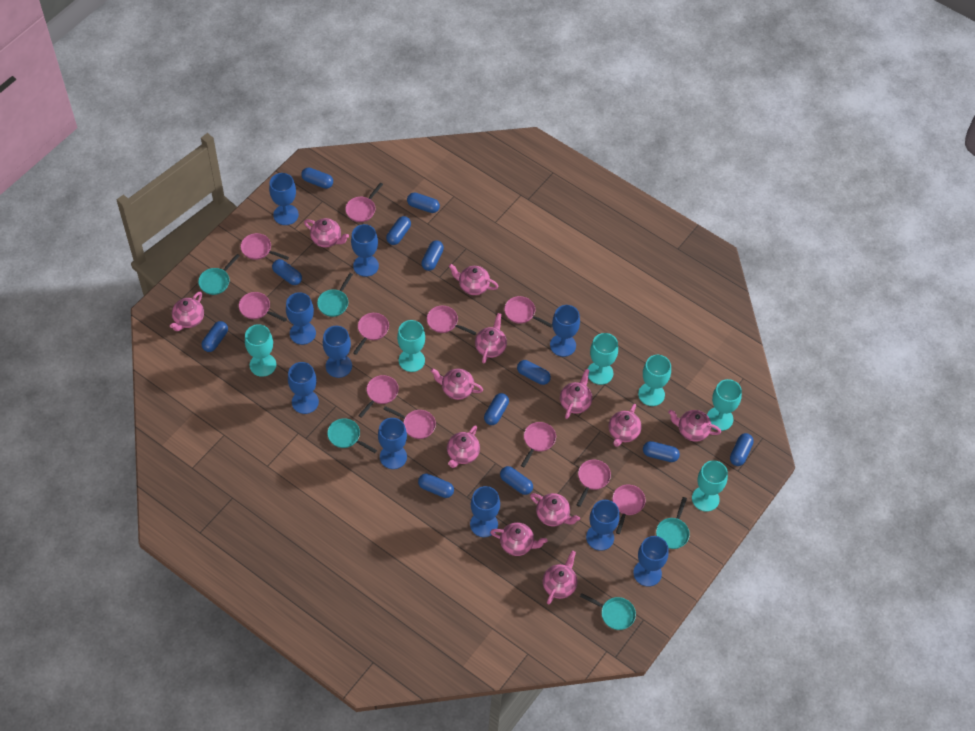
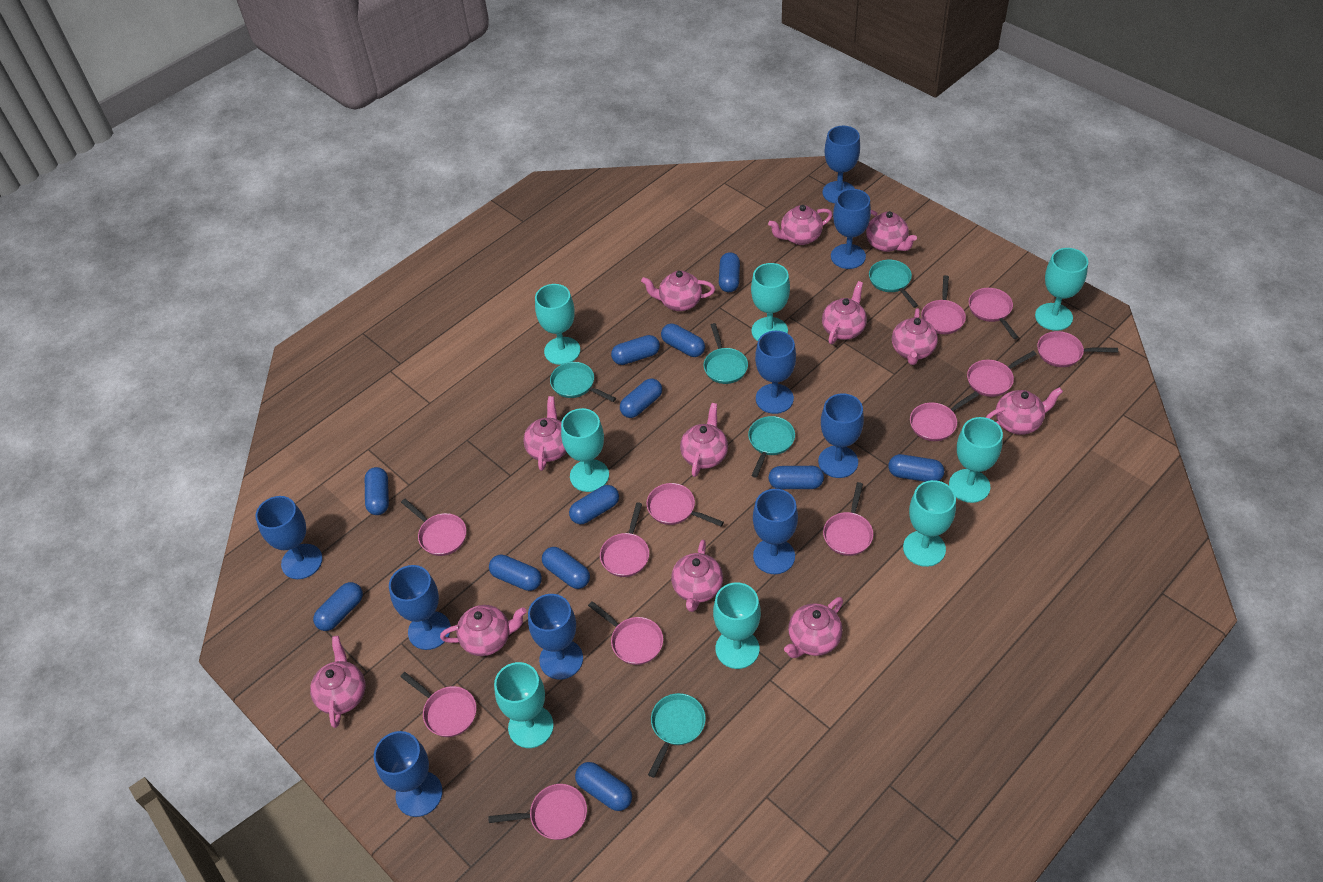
blue goblet: 10 -> 9
pink pan: 11 -> 12
turquoise goblet: 6 -> 8

